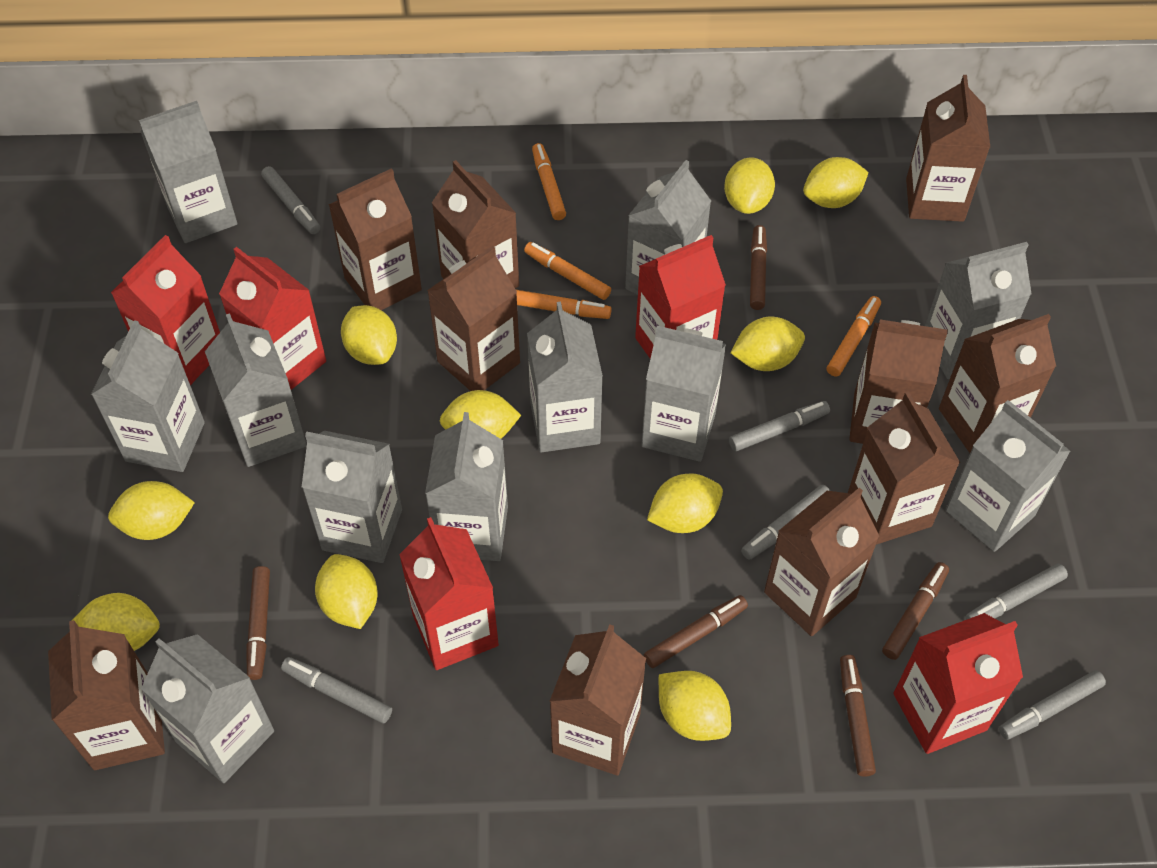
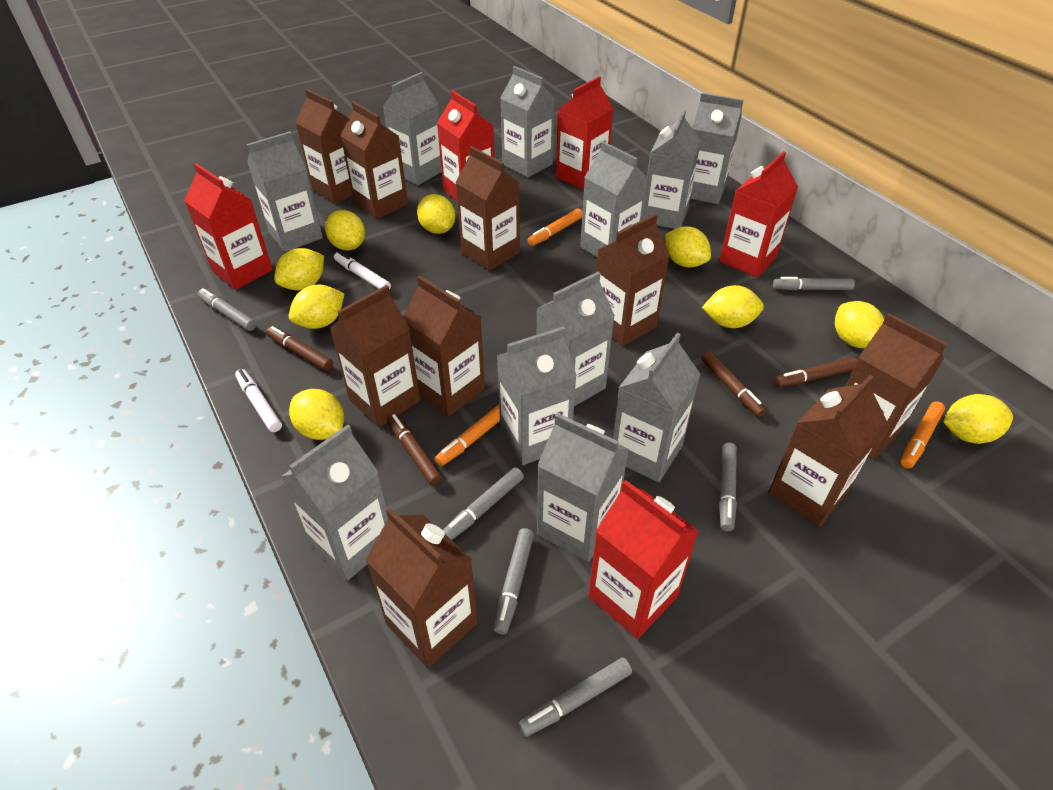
brown carton: 10 -> 9
brown marker: 5 -> 4
orange marker: 4 -> 3
white marker: 0 -> 2
yellow lemon: 10 -> 9

